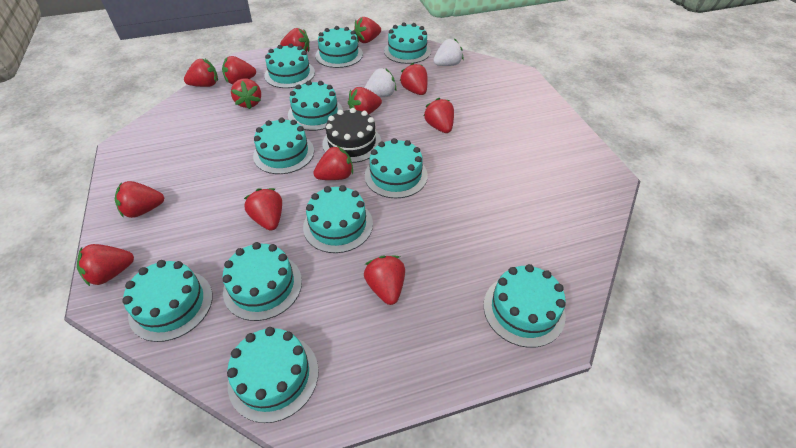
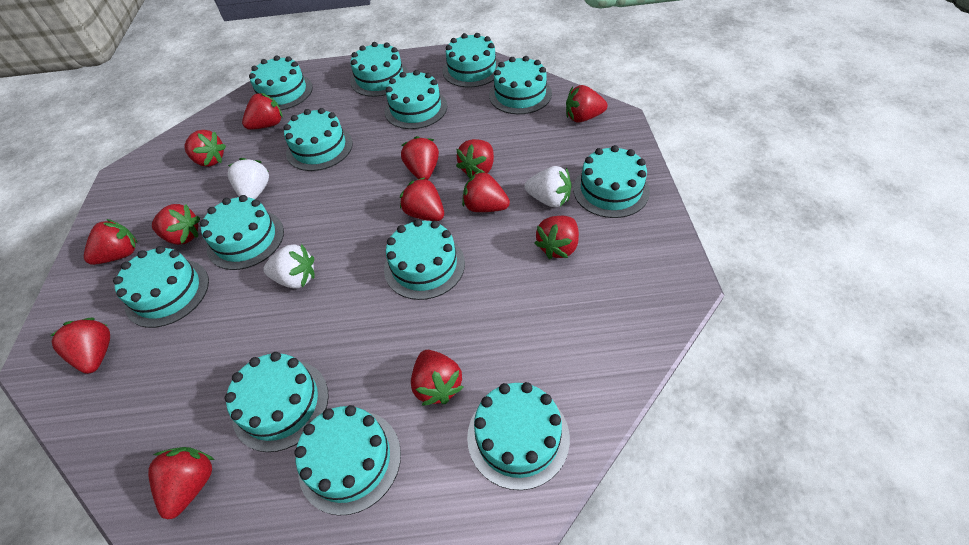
black cake: 1 -> 0
turquoise cake: 11 -> 13
white strawberry: 2 -> 3

